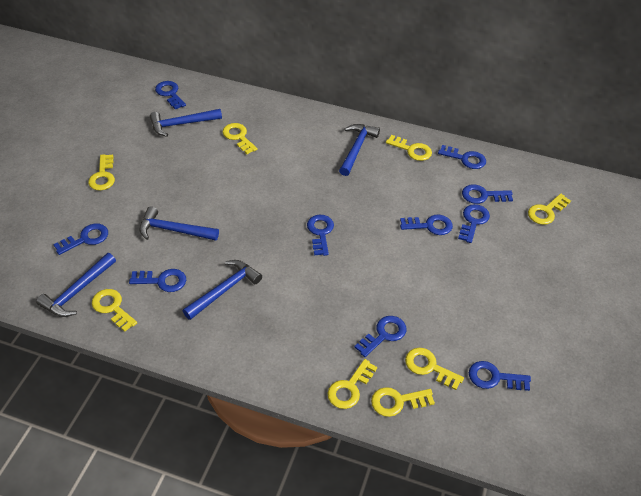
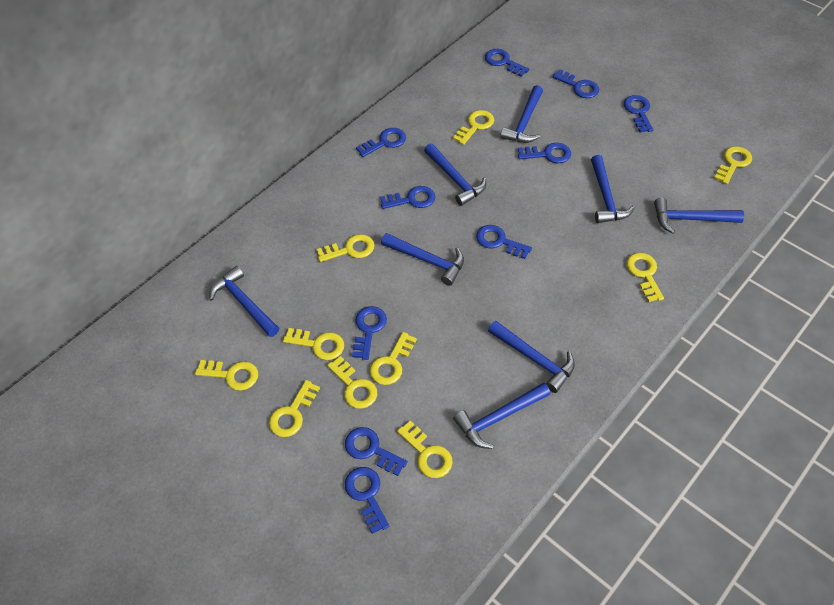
blue hammer: 5 -> 8
yellow key: 8 -> 10

